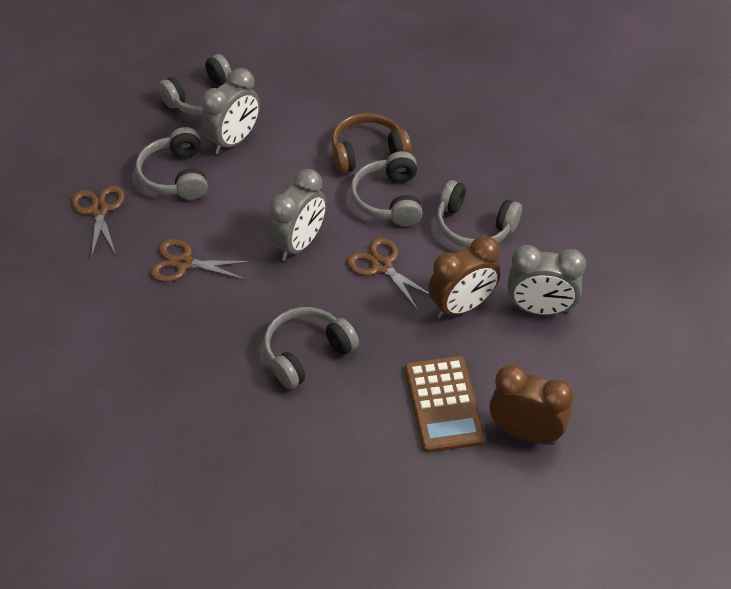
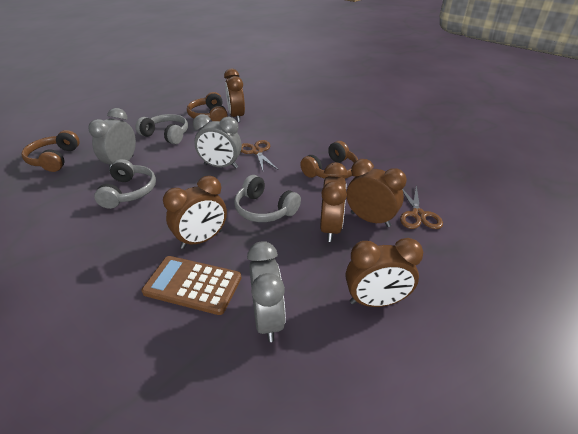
brown clock: 2 -> 5
brown headphones: 1 -> 3
brown scissors: 3 -> 2
grey headphones: 5 -> 3

